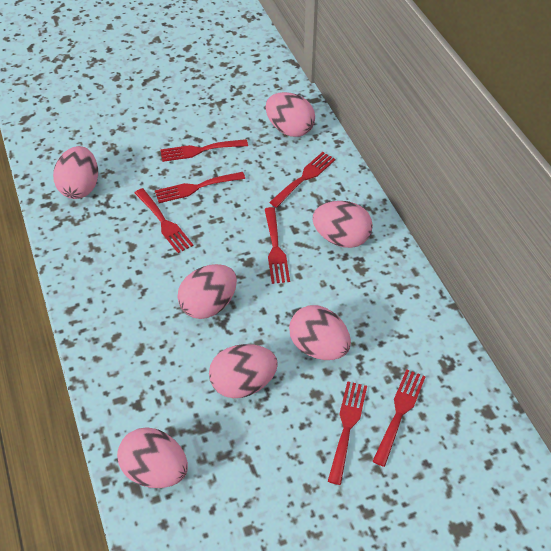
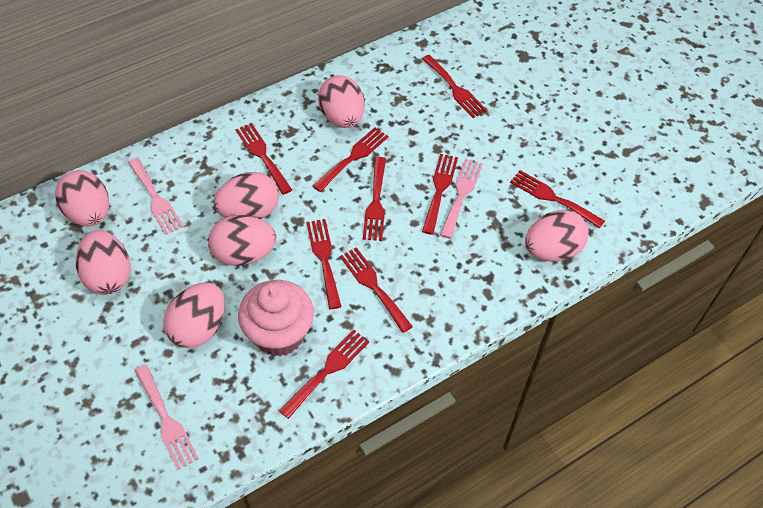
pink cupcake: 0 -> 1
pink fork: 0 -> 3
red fork: 7 -> 9

